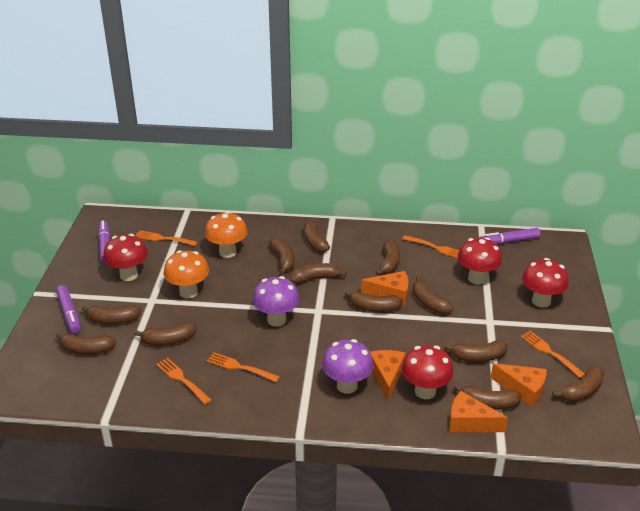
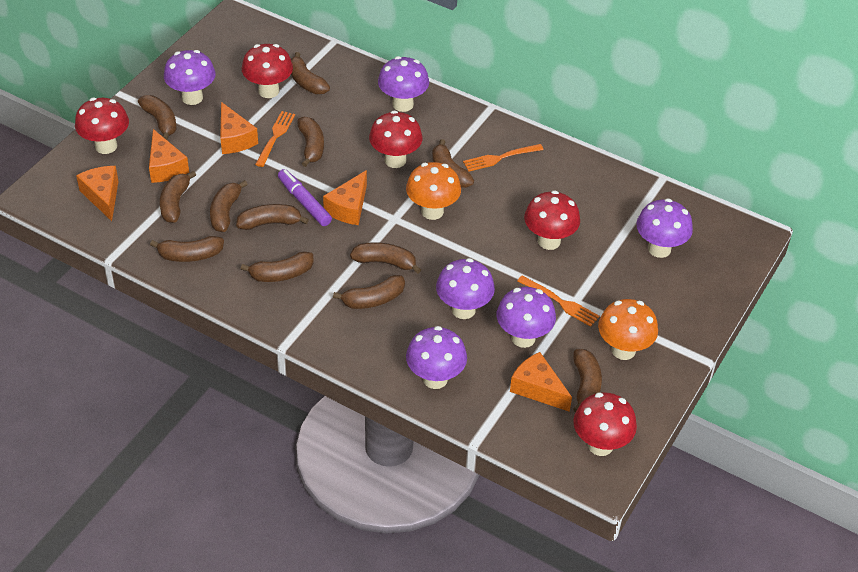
orange cheese: 4 -> 5
orange fork: 5 -> 3
purple marker: 3 -> 1
purple mushroom: 2 -> 6
red mushroom: 4 -> 5

